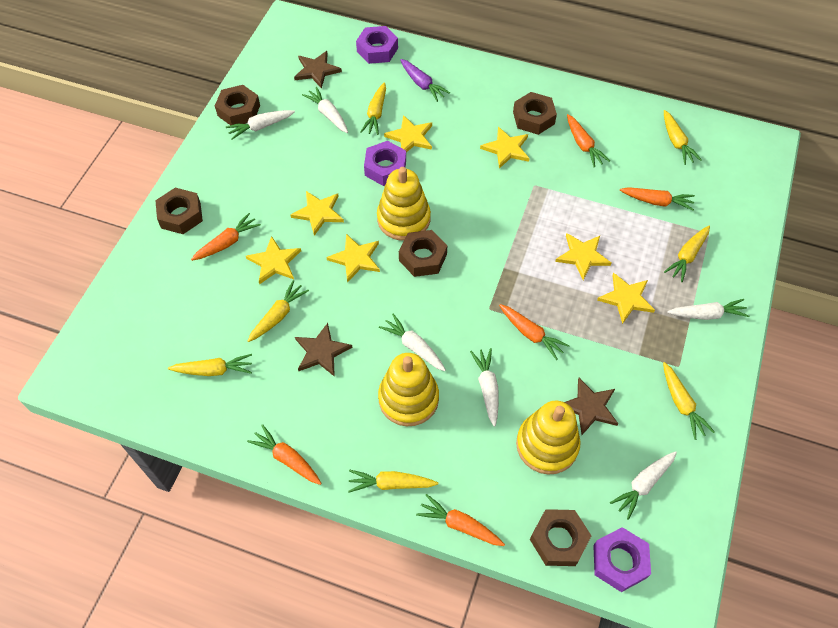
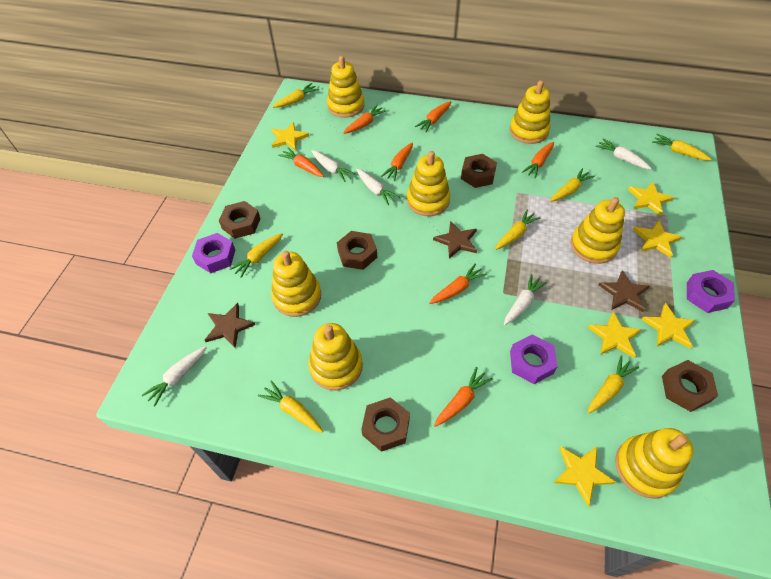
orange carrot: 6 -> 7
purple carrot: 1 -> 0
white carrot: 6 -> 5
yellow stacking toy: 3 -> 7
yellow star: 7 -> 6

